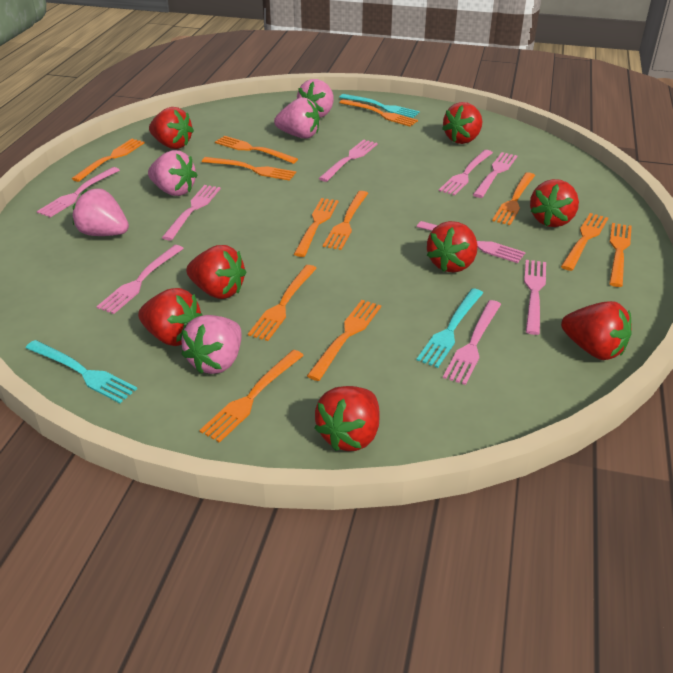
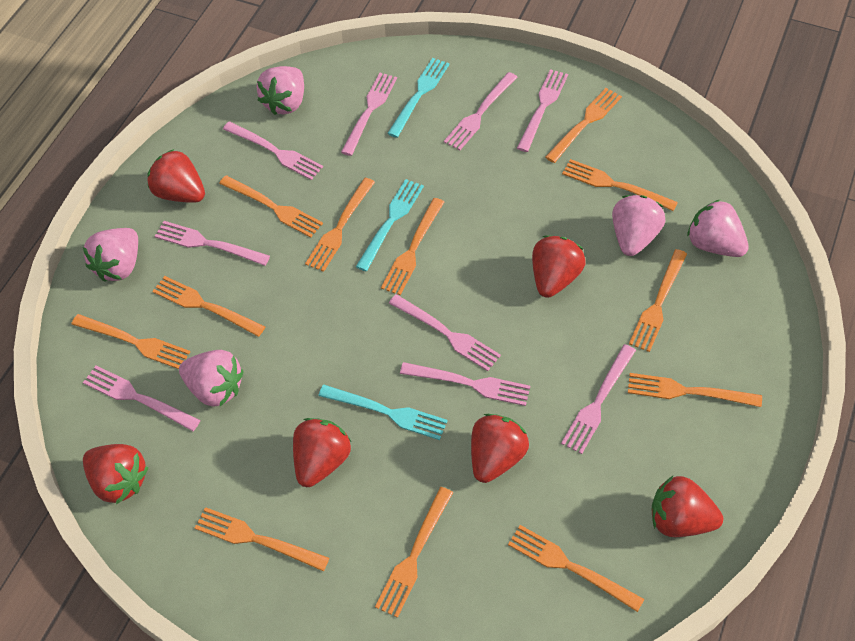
red strawberry: 8 -> 6

